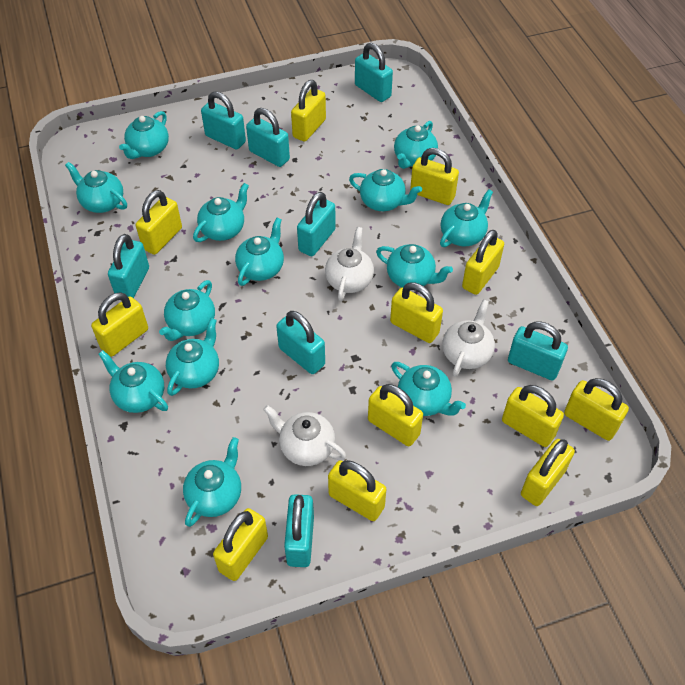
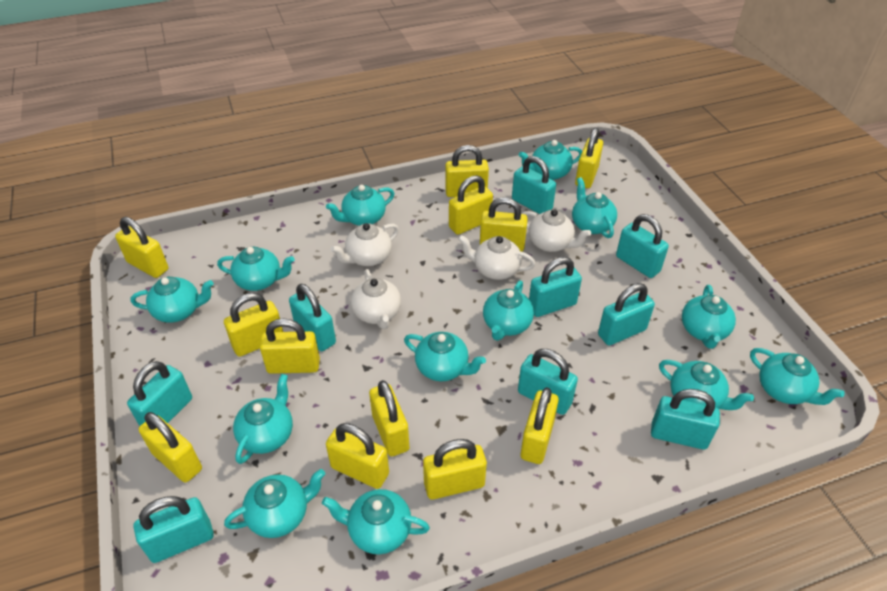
turquoise padlock: 8 -> 9
white teapot: 3 -> 4

